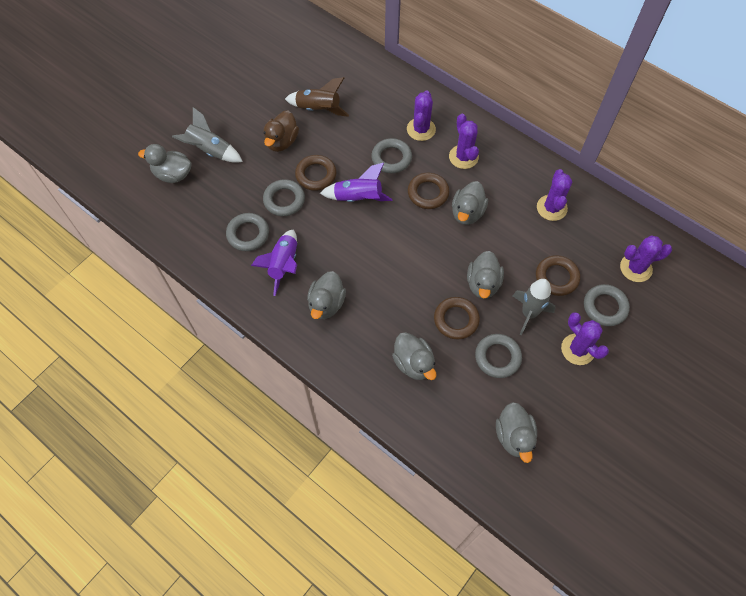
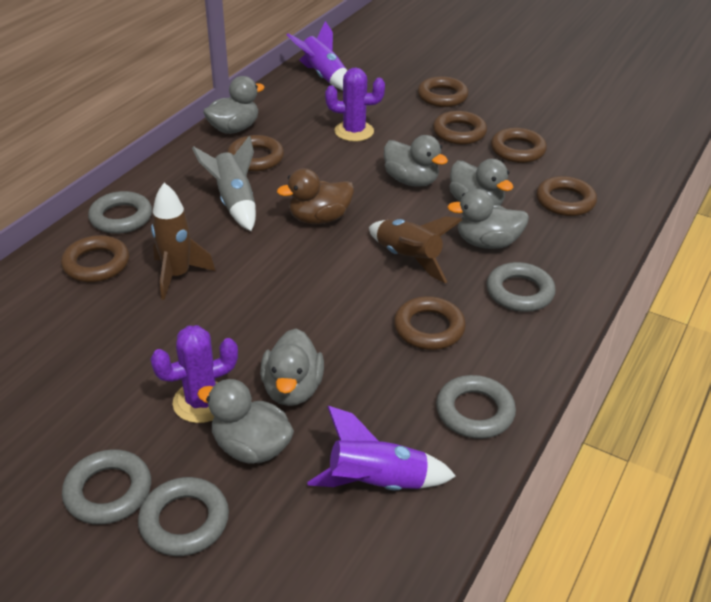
brown ring: 4 -> 7
brown rocket: 1 -> 2
grey rocket: 2 -> 1
purple cactus: 5 -> 2

